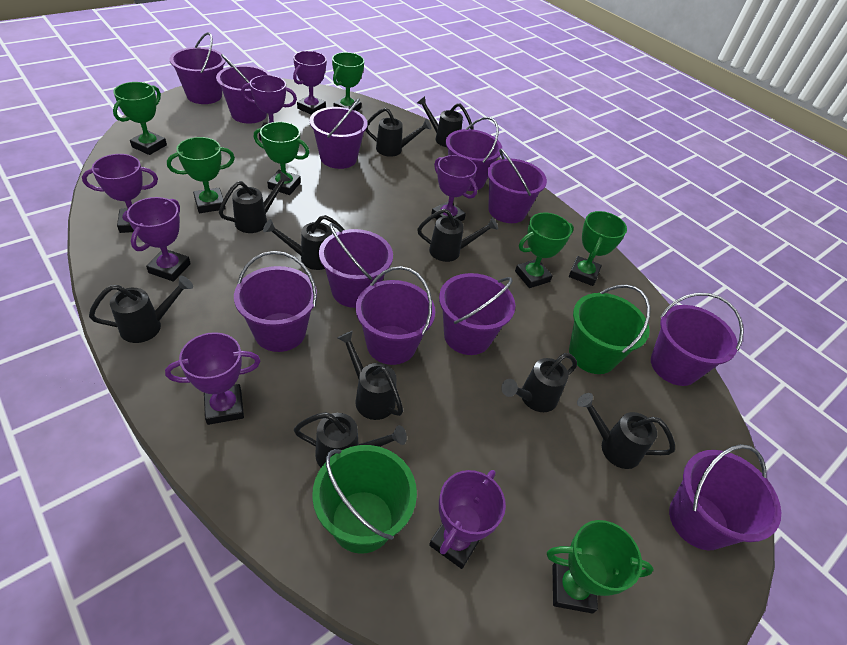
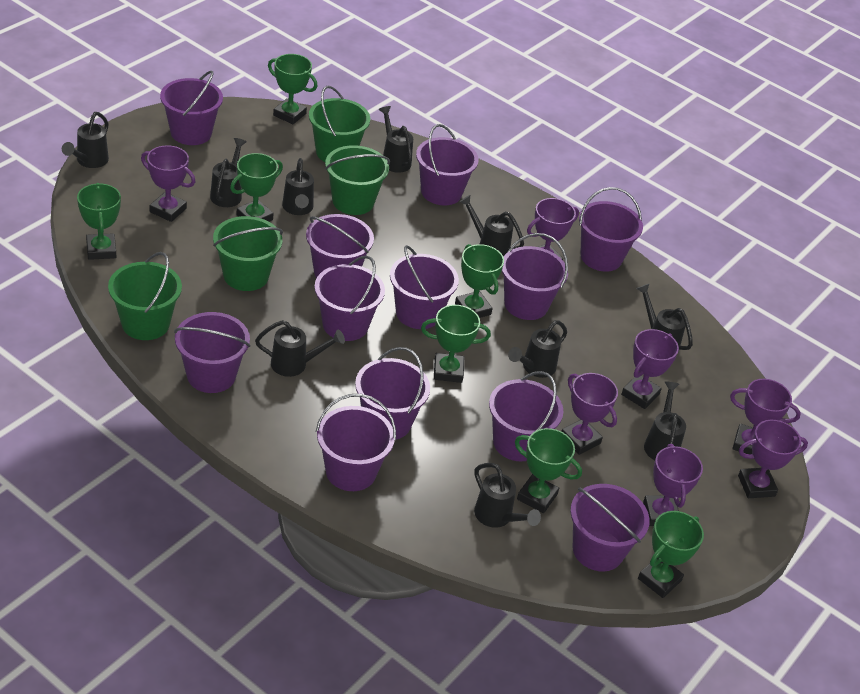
green bucket: 2 -> 4
purple bucket: 11 -> 12

